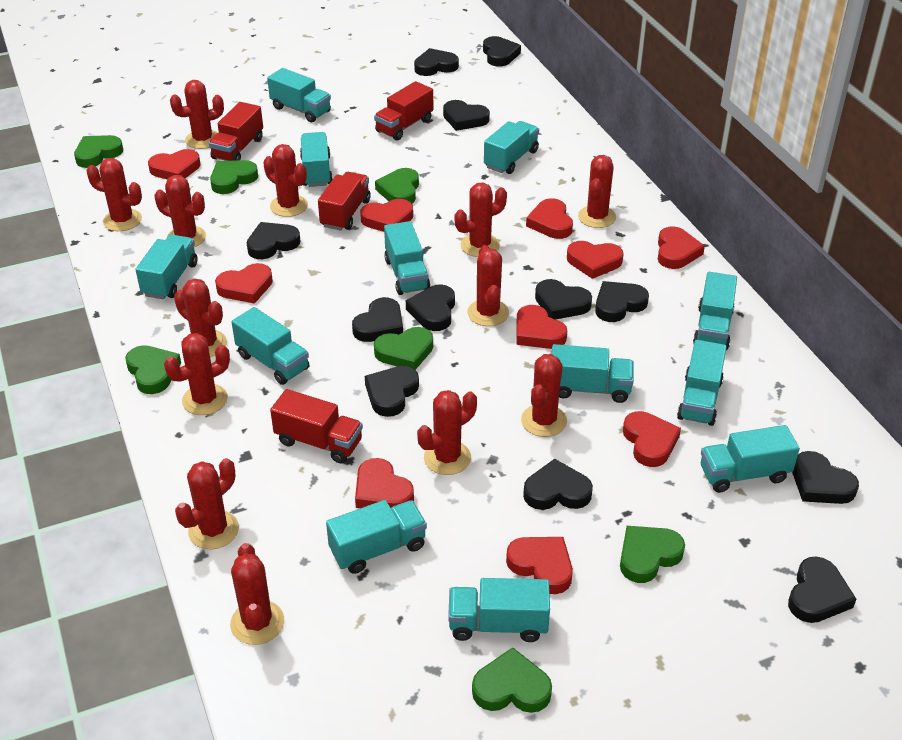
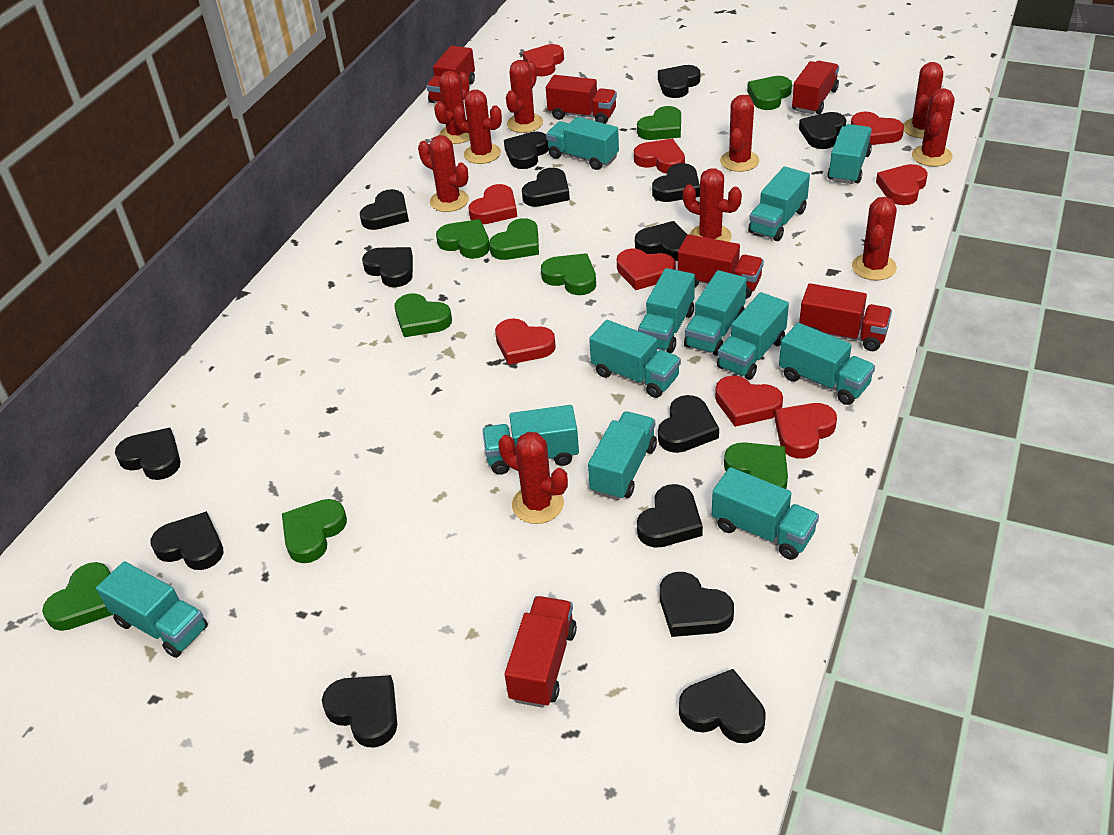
black heart: 12 -> 15
green heart: 7 -> 9
red cactus: 13 -> 10
red heart: 10 -> 9
red truck: 4 -> 6

